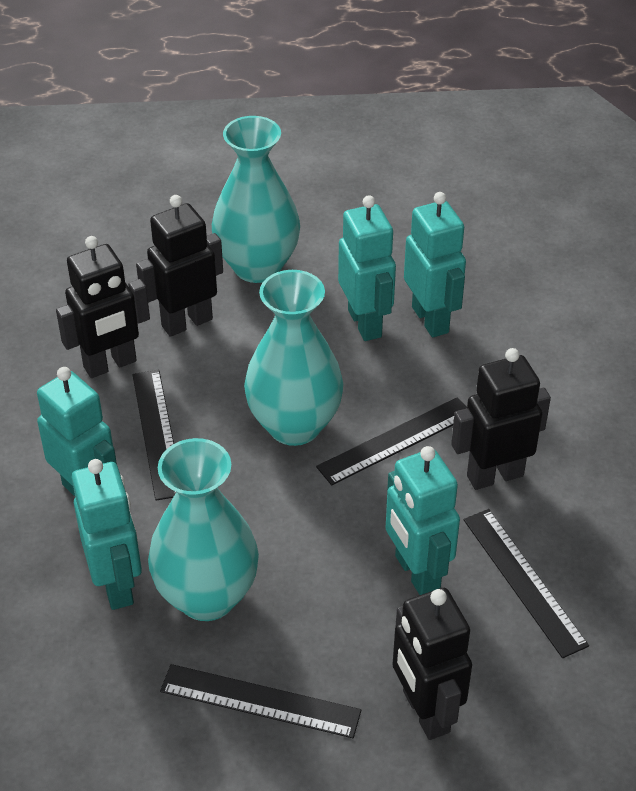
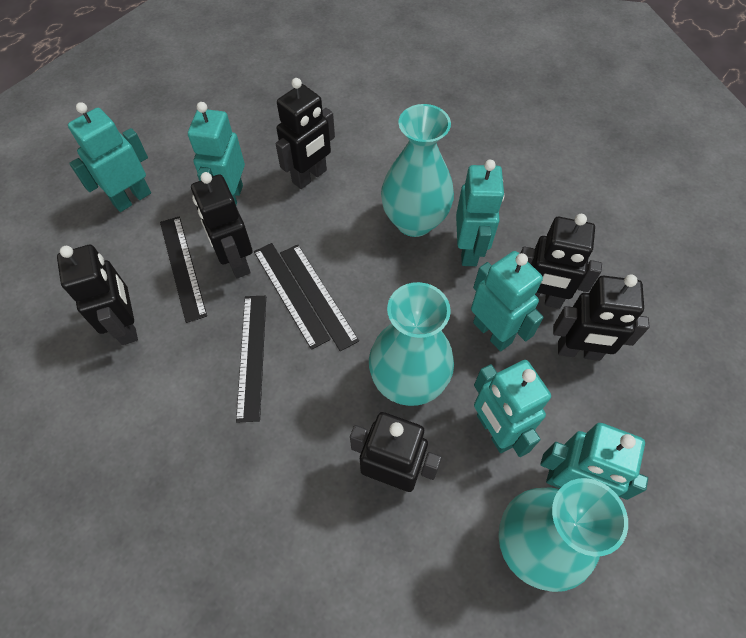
black robot: 4 -> 6
turquoise robot: 5 -> 6

